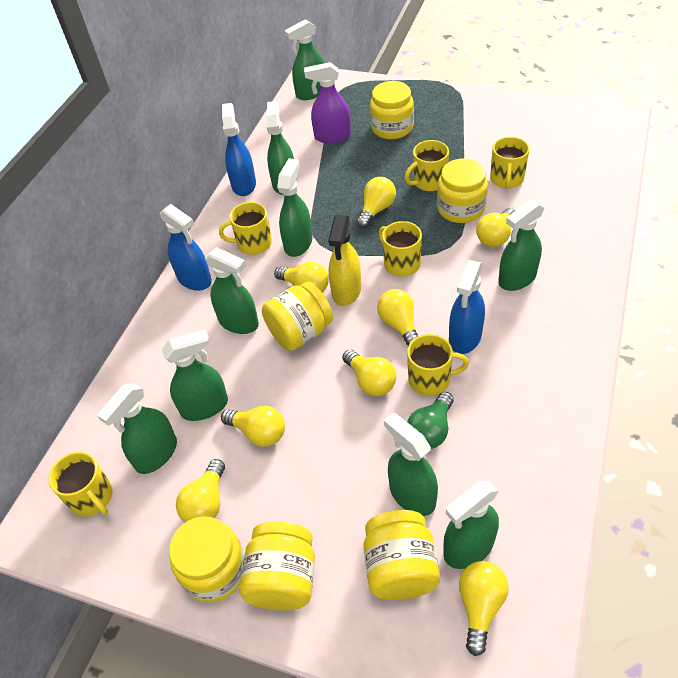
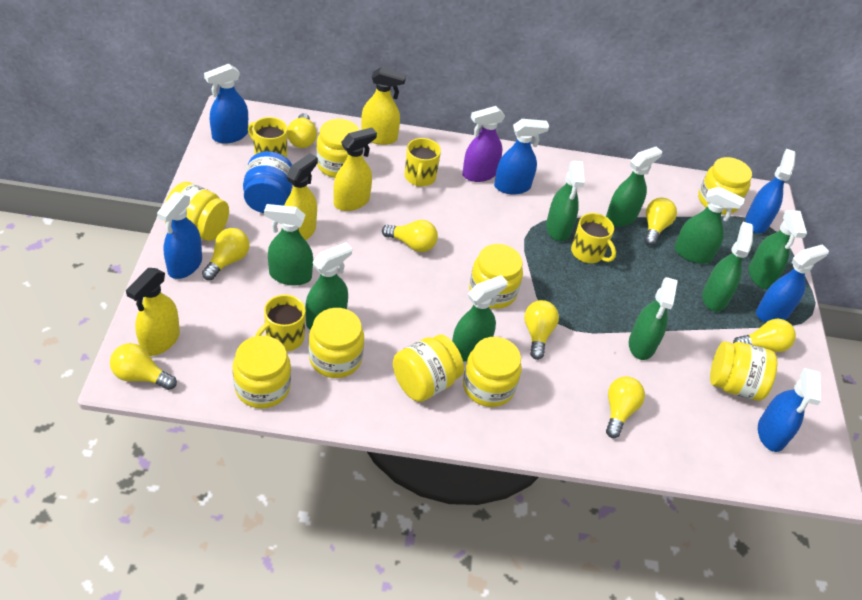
blue jar: 0 -> 1
blue spray bottle: 3 -> 6
green light bulb: 1 -> 0
yellow jar: 6 -> 9
yellow mug: 6 -> 4
yellow spray bottle: 1 -> 4

